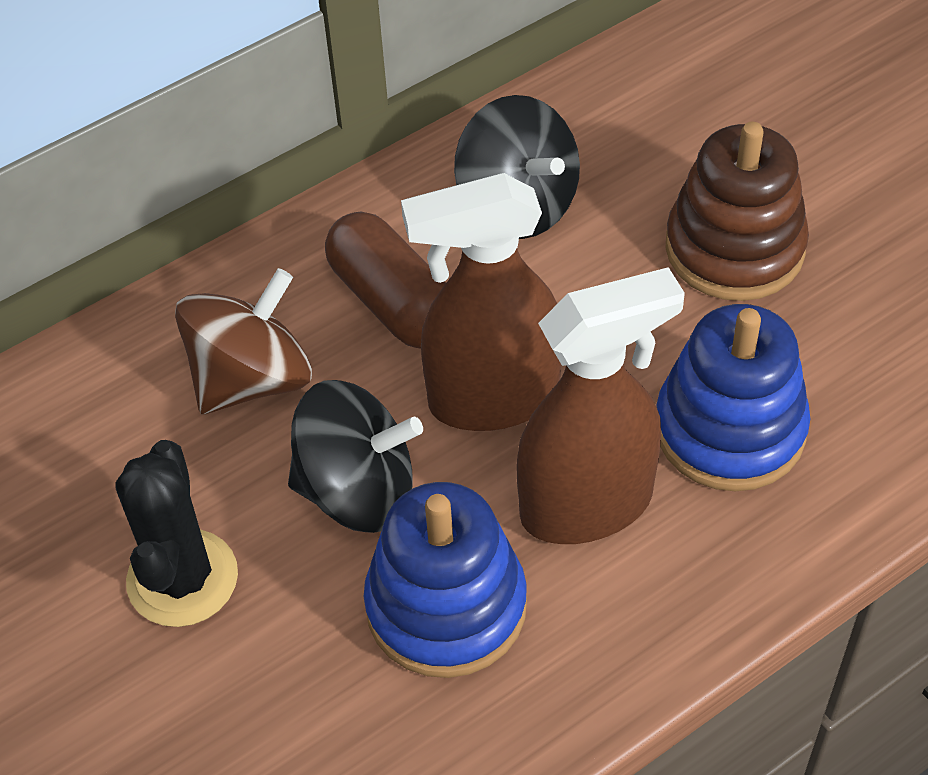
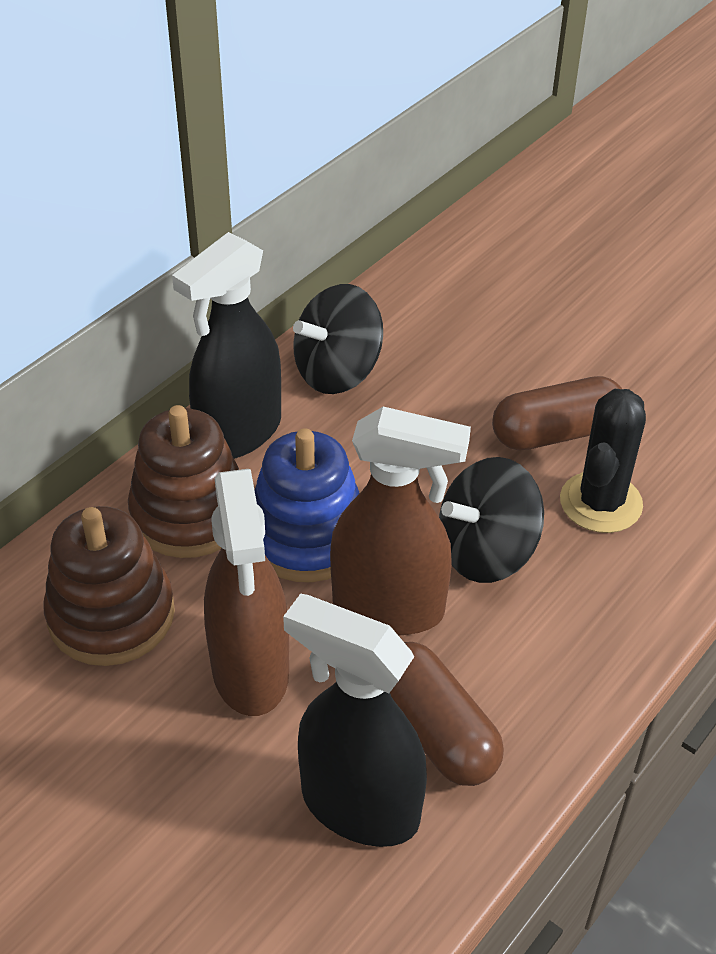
black spray bottle: 0 -> 2
blue stacking toy: 2 -> 1
brown capsule: 1 -> 2
brown spinning top: 1 -> 0
brown stacking toy: 1 -> 2

